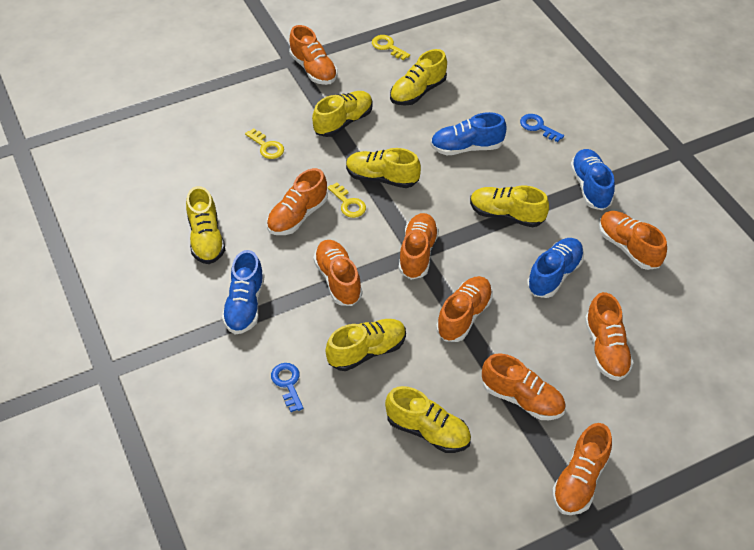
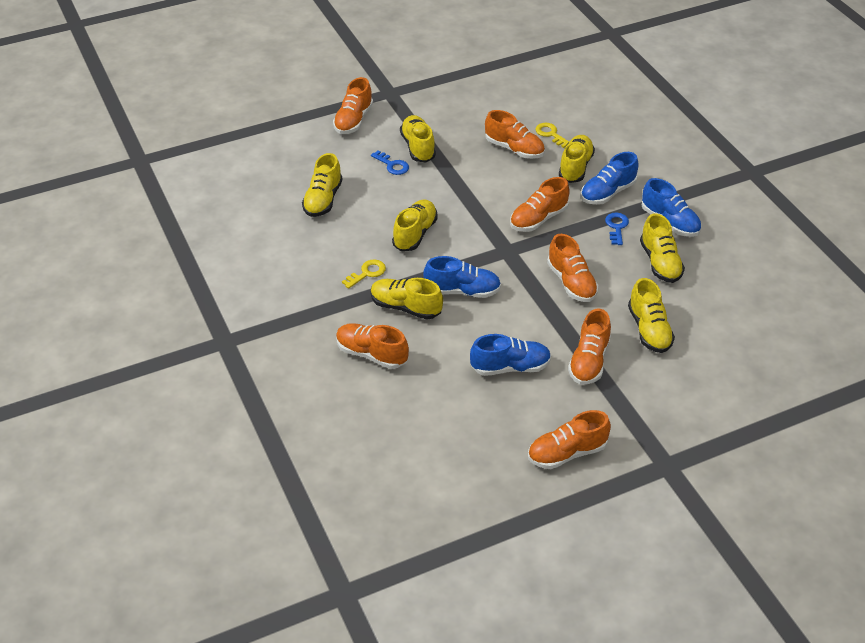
orange shoe: 9 -> 7
yellow key: 3 -> 2

